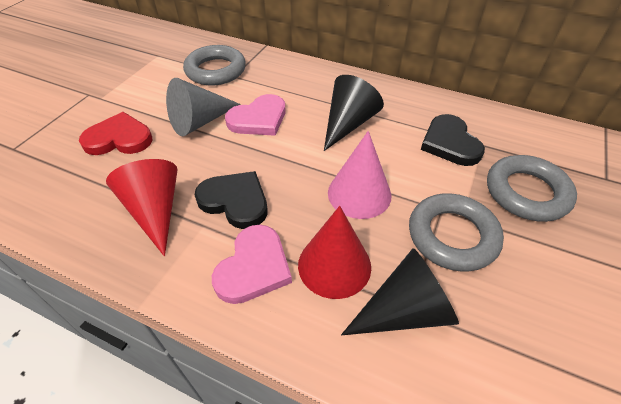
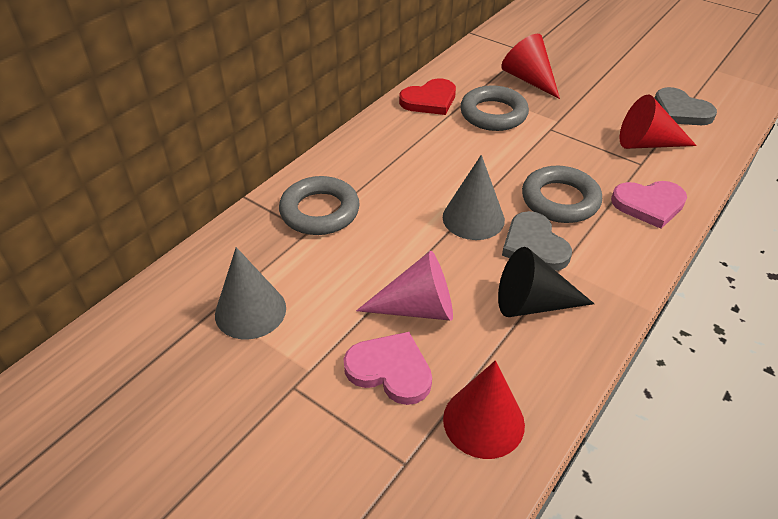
black cone: 2 -> 1
black heart: 2 -> 0
grey cone: 1 -> 2
grey heart: 0 -> 2
red cone: 2 -> 3

